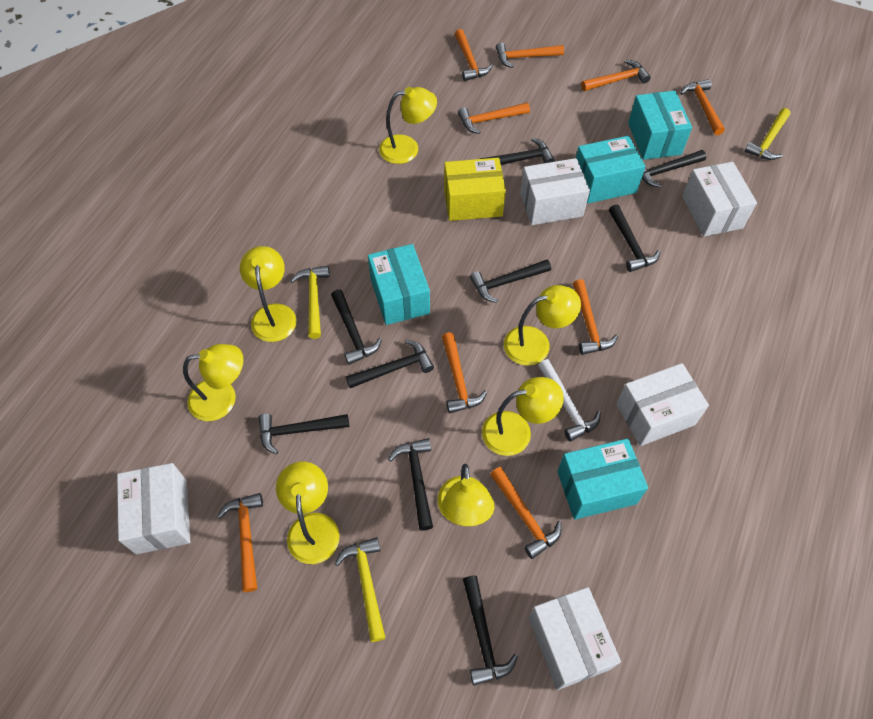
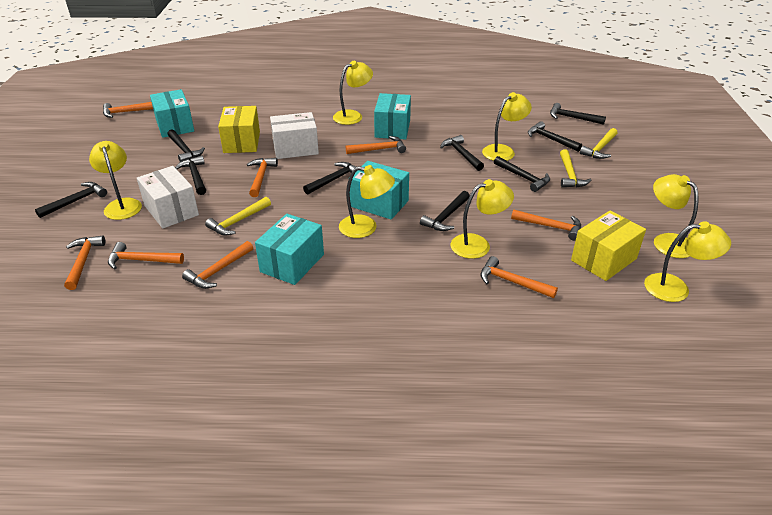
orange hammer: 9 -> 8
white box: 5 -> 2
white hammer: 1 -> 0
yellow box: 1 -> 2

